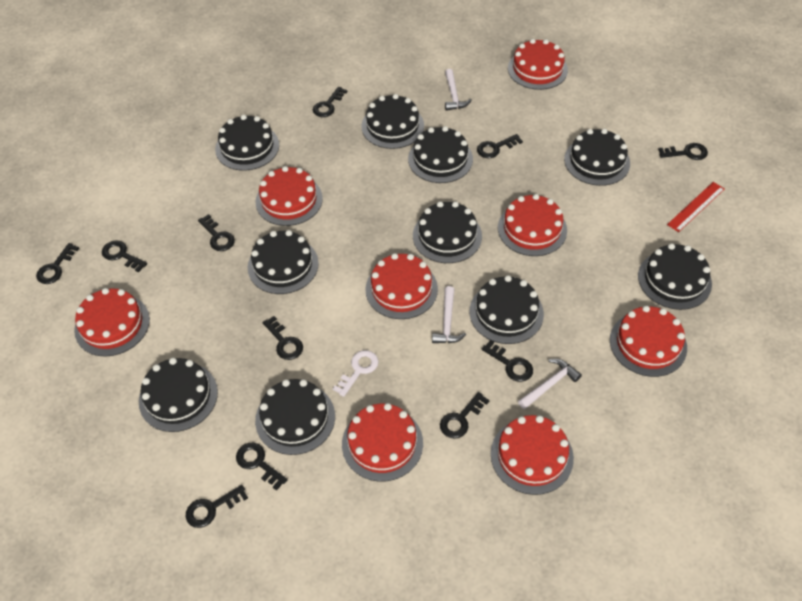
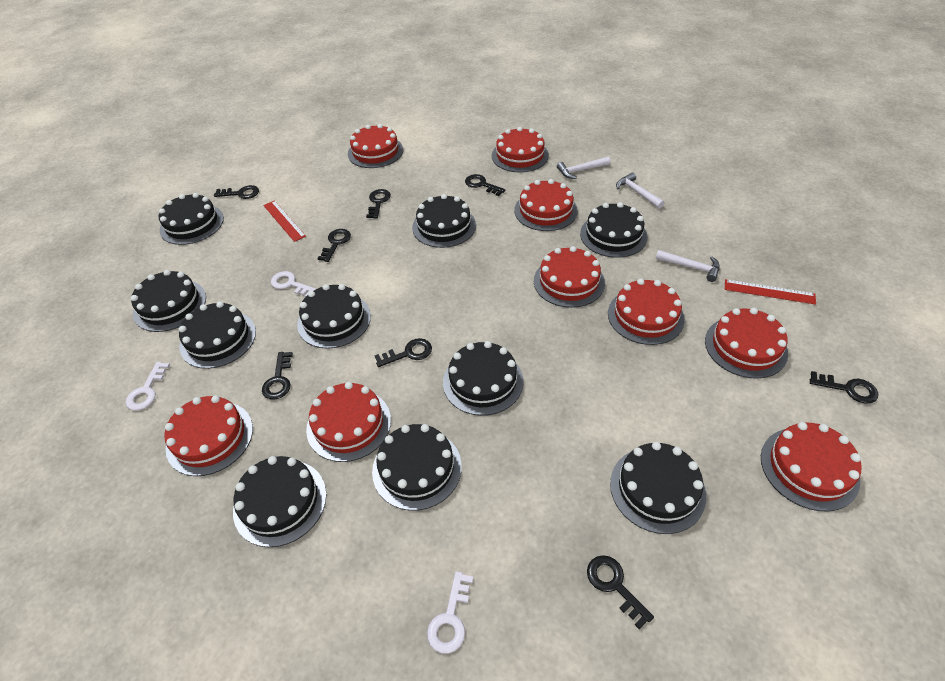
black key: 11 -> 8
red cake: 8 -> 9
red ruler: 1 -> 2
white key: 1 -> 3

